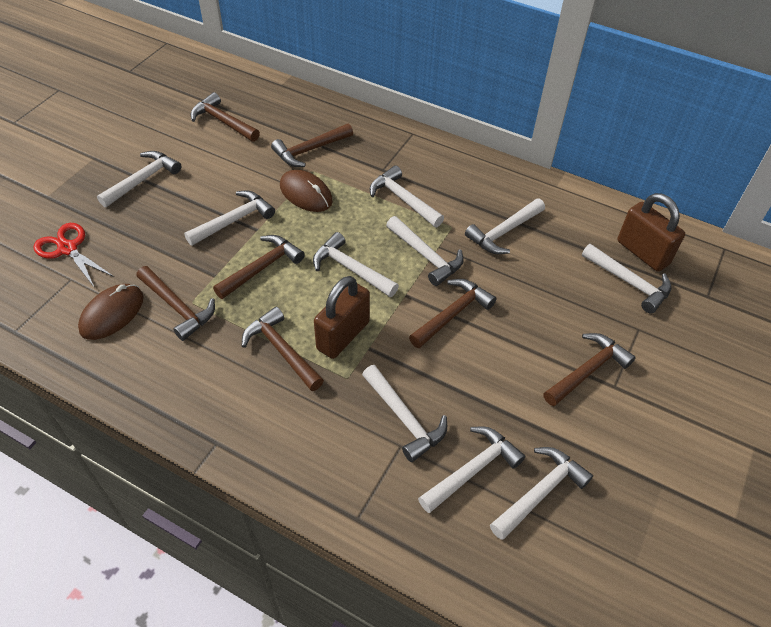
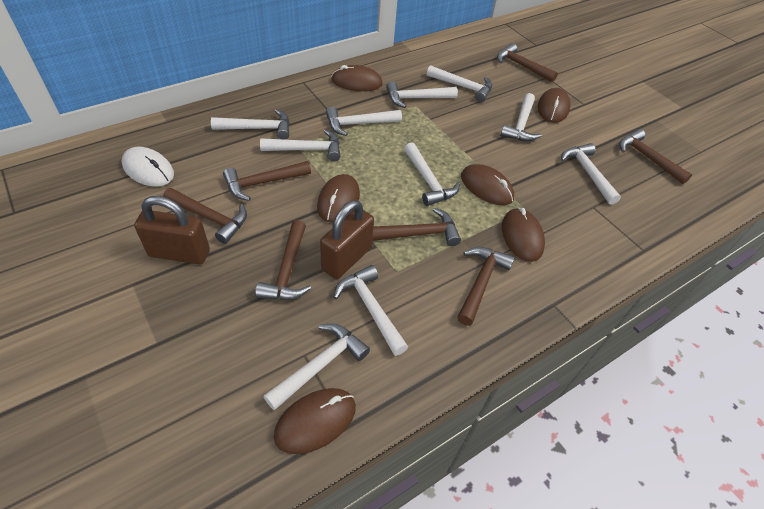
brown mouse: 2 -> 6
red scissors: 1 -> 0
white mouse: 0 -> 1

